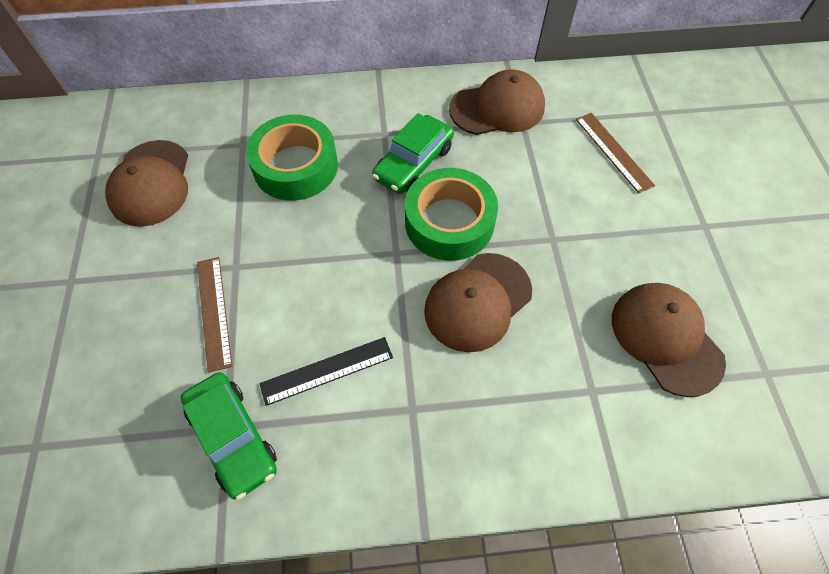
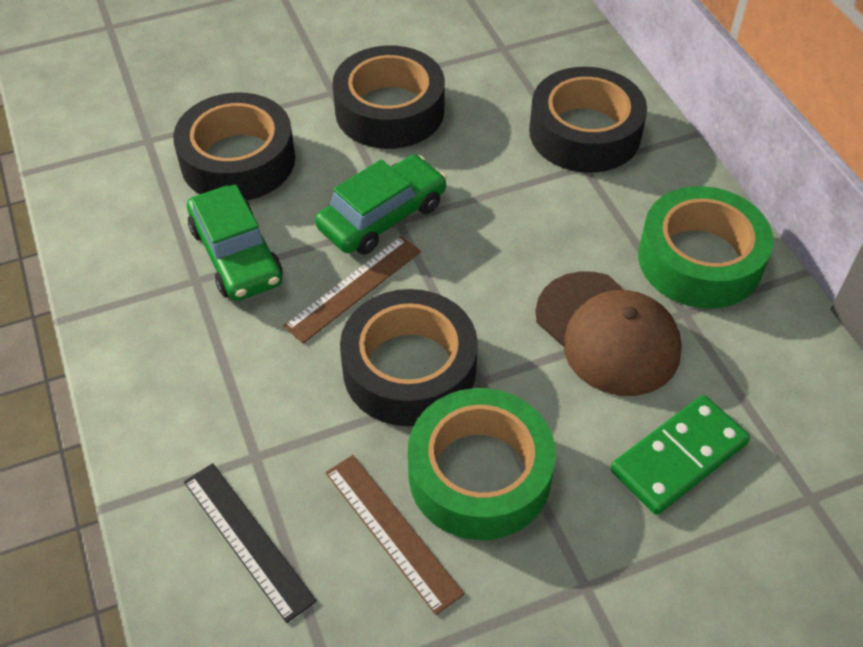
black tape: 0 -> 4
brown cap: 4 -> 1
green domino: 0 -> 1

